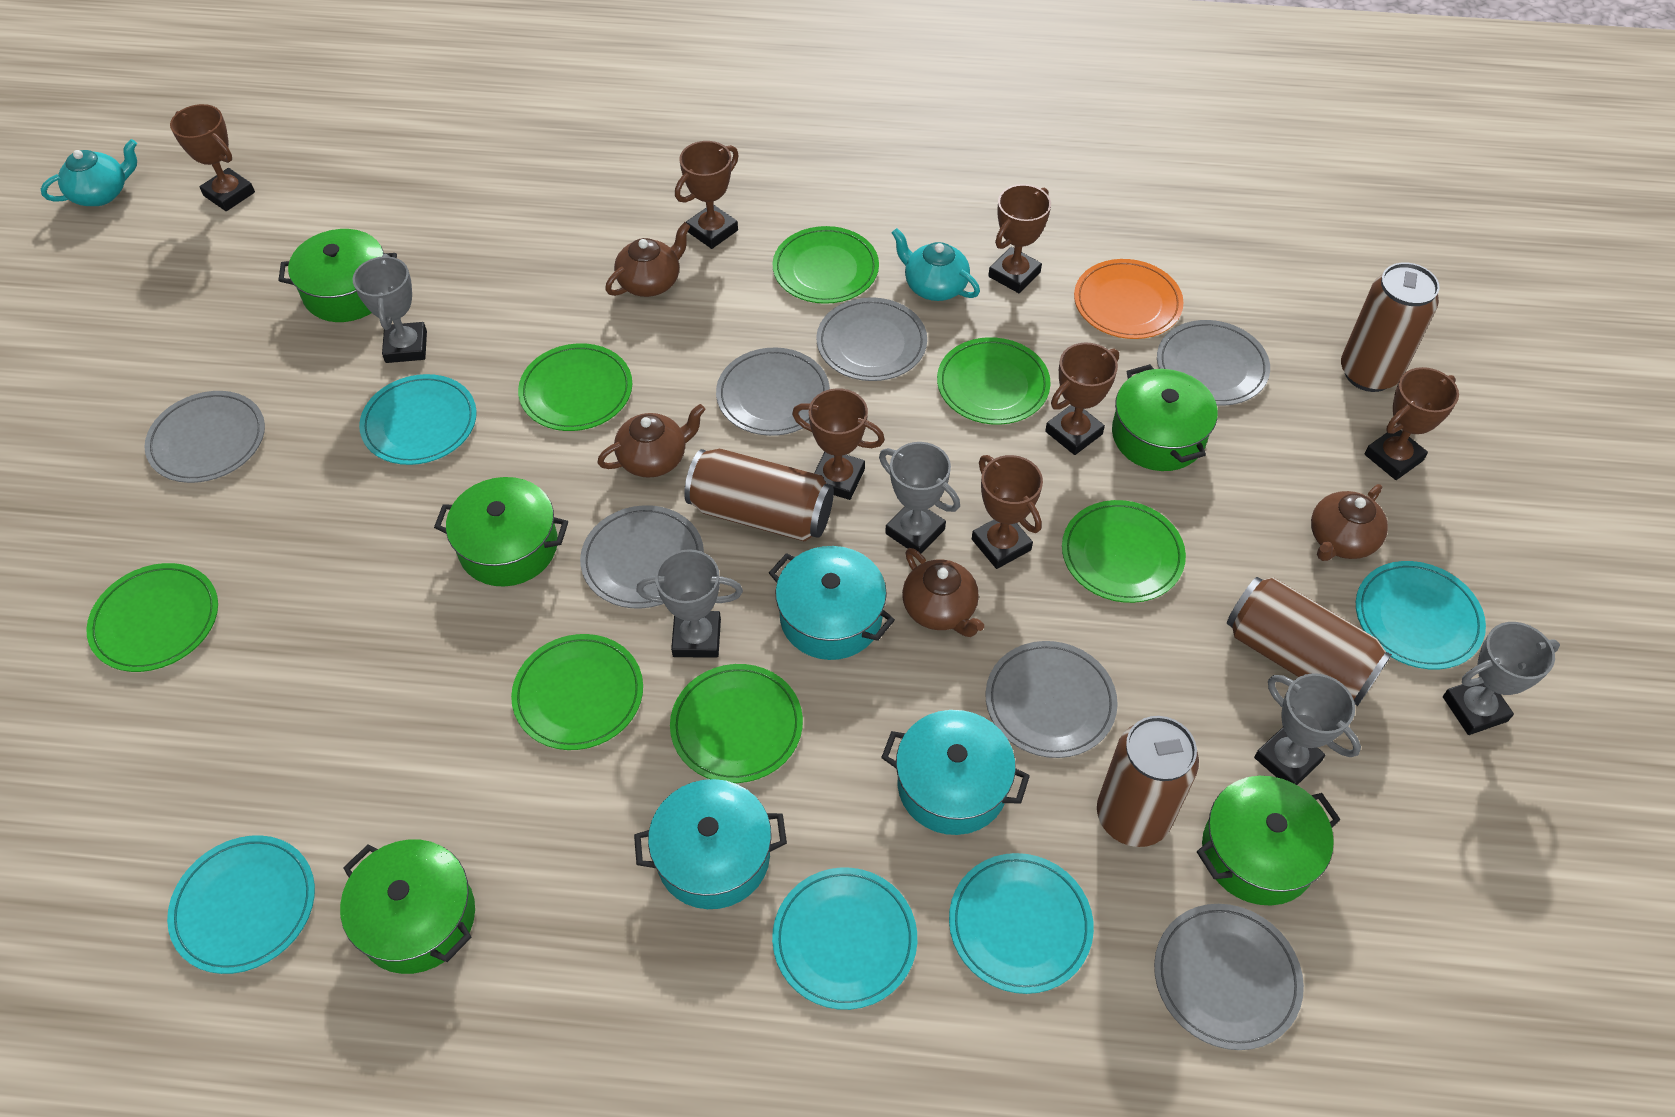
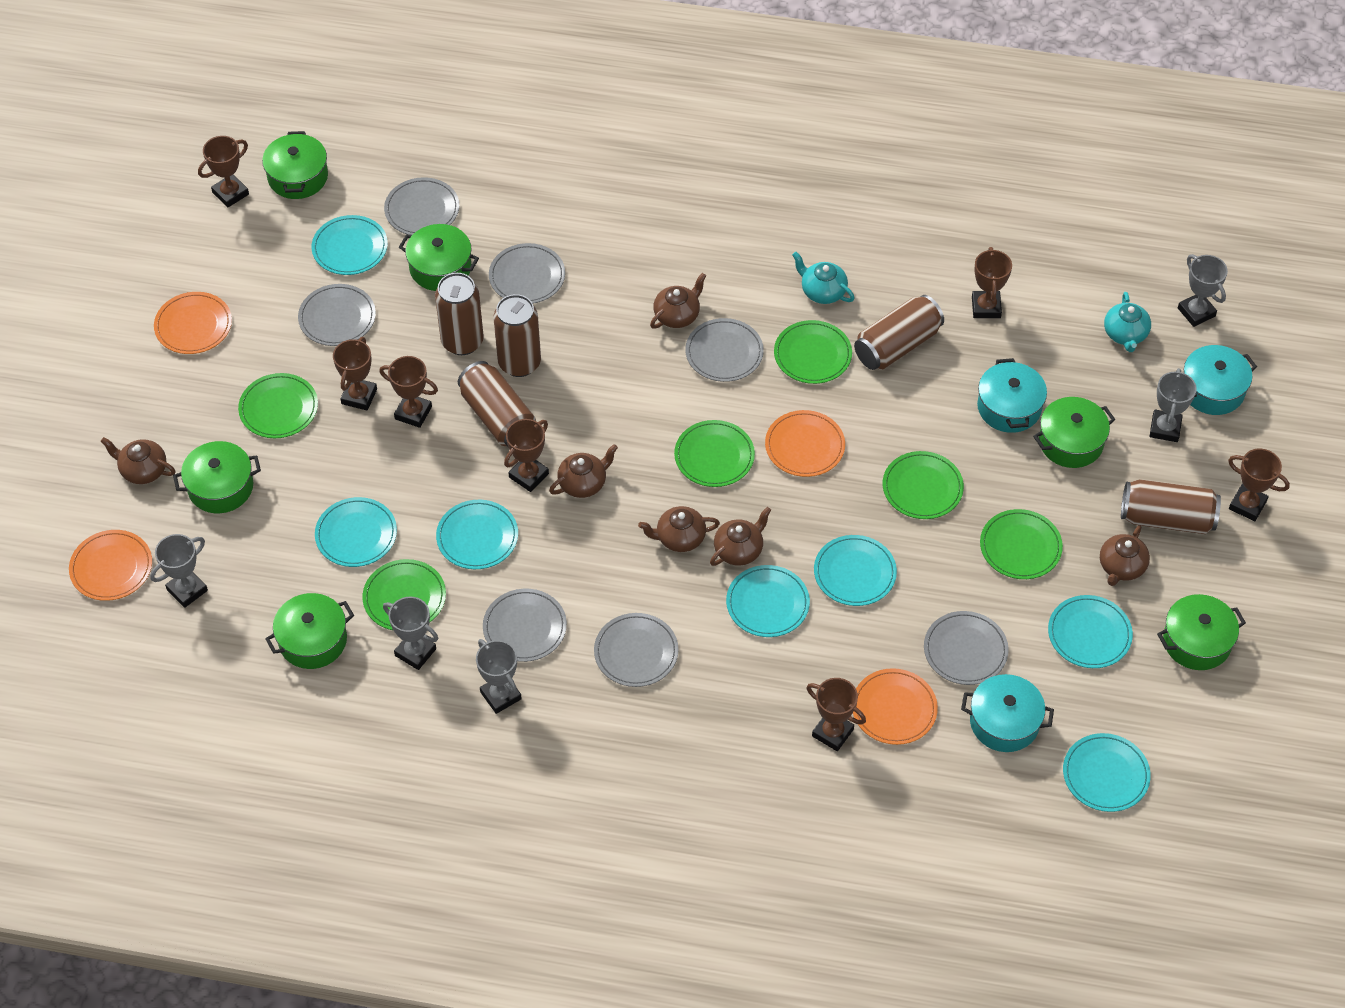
brown can: 4 -> 5
brown teapot: 4 -> 6
green plate: 7 -> 6
green pot: 5 -> 6
orange plate: 1 -> 4
turquoise plate: 5 -> 7

